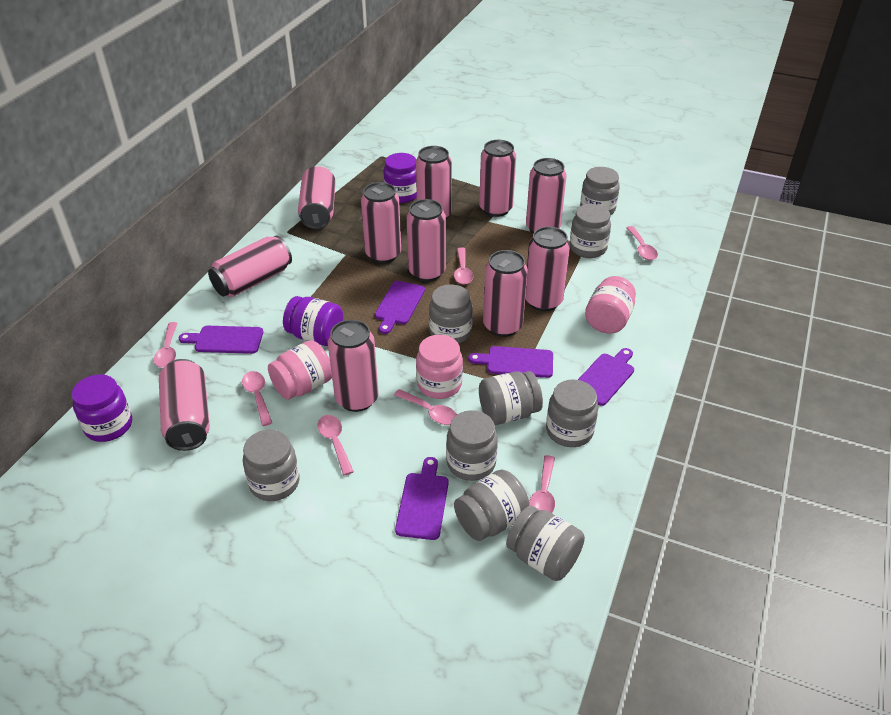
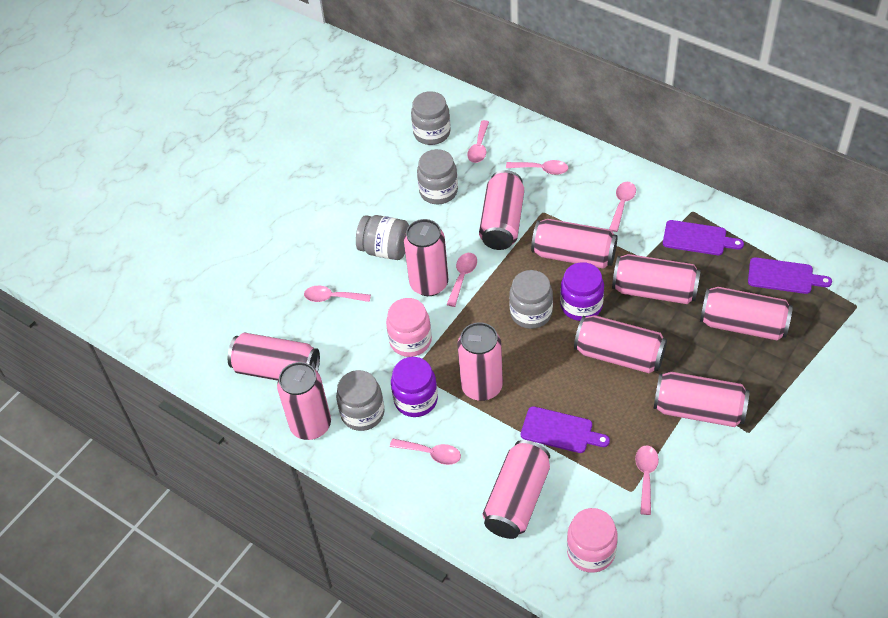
grey jar: 9 -> 5
pink jar: 3 -> 2
purple cutting board: 5 -> 3
purple jar: 3 -> 2

